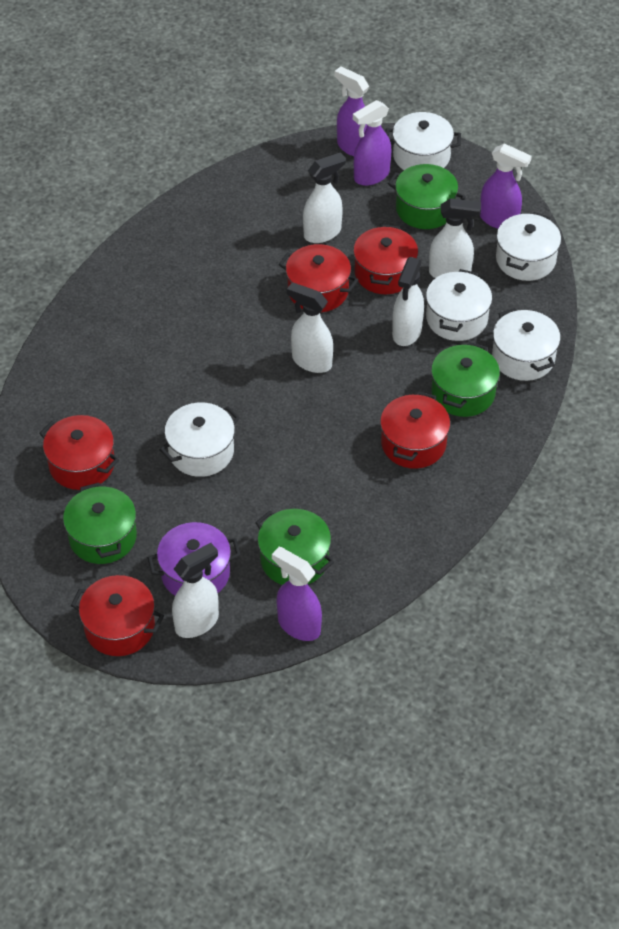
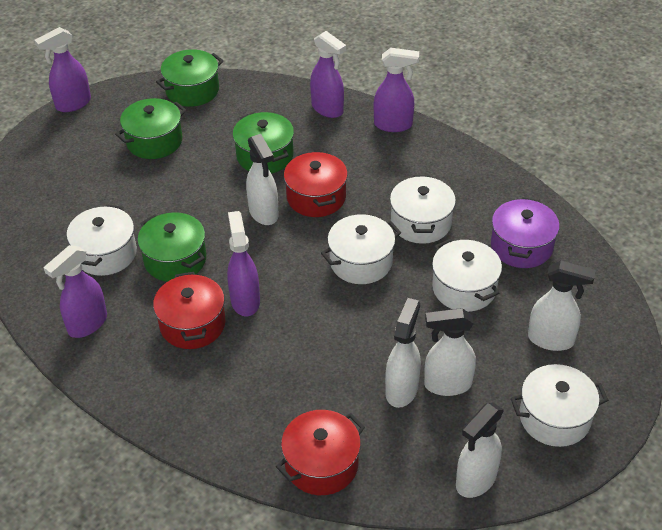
purple spray bottle: 4 -> 5
red pot: 5 -> 3

